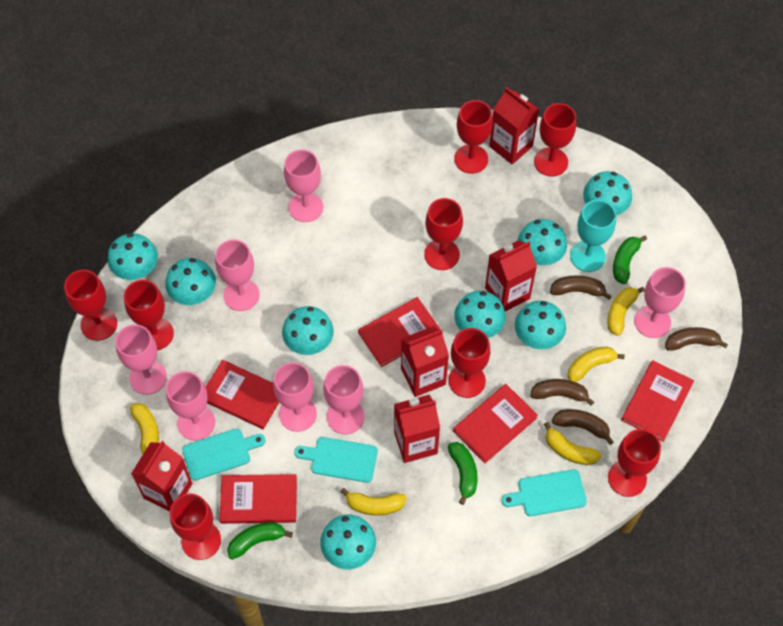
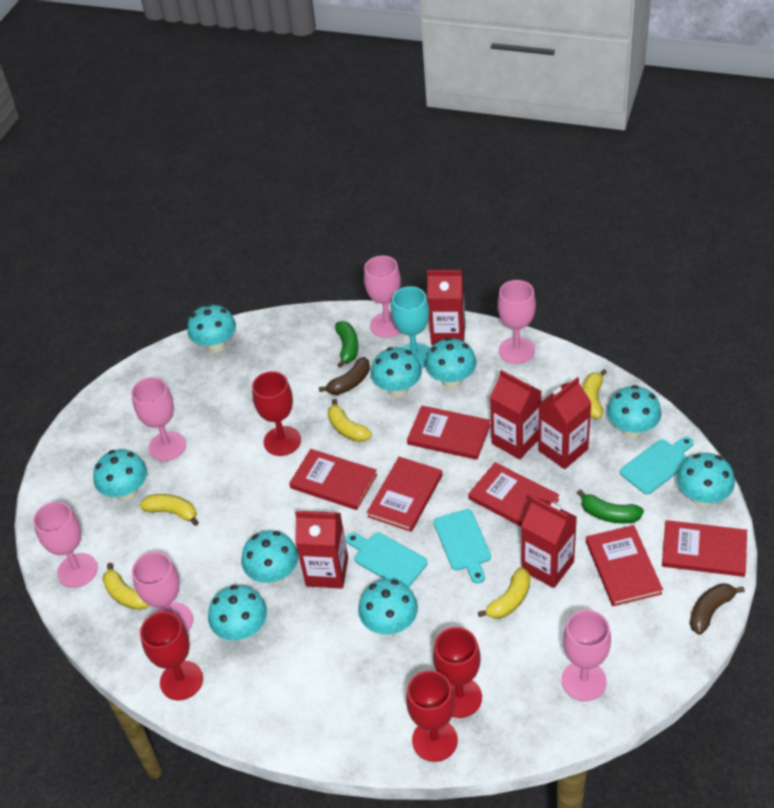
brown banana: 4 -> 2
green banana: 3 -> 2
pink goblet: 7 -> 6
red book: 5 -> 6
red goblet: 8 -> 4
turquoise mushroom: 8 -> 9

